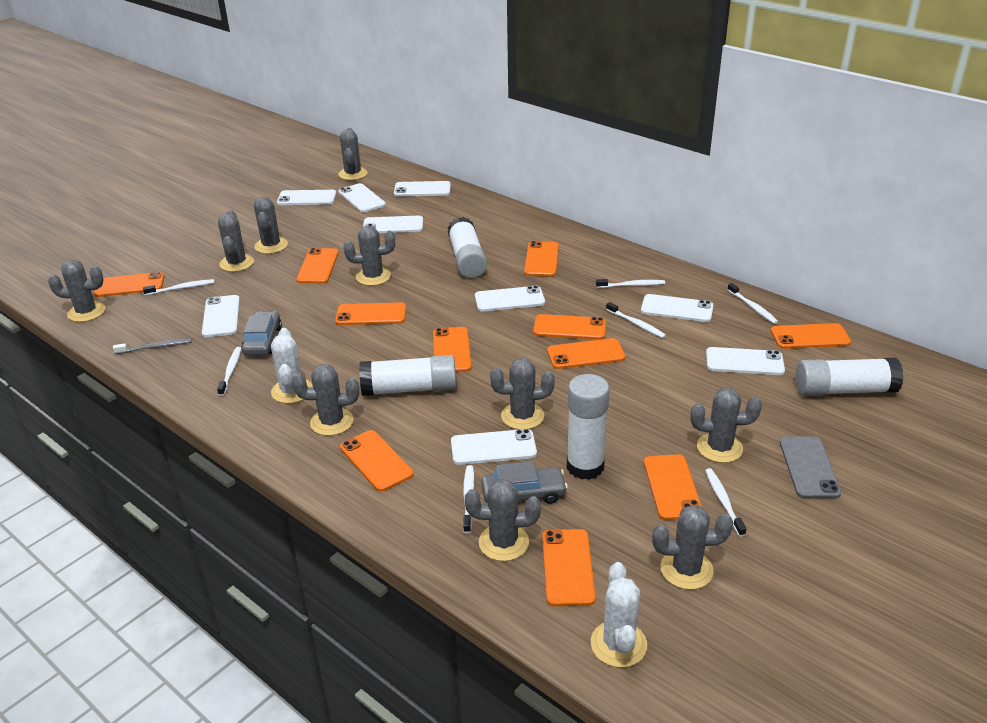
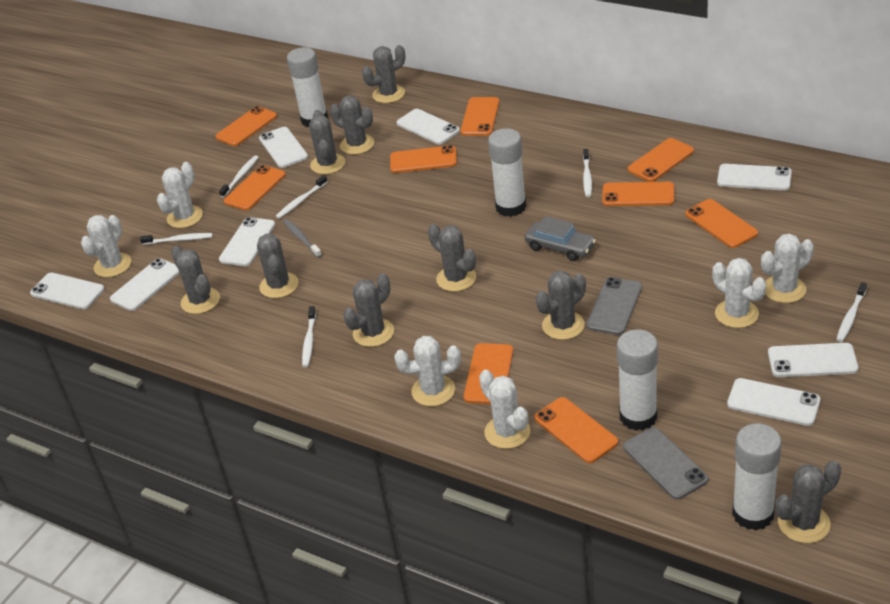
grey cactus: 10 -> 9
grey car: 2 -> 1
grey phone: 1 -> 2
orange phone: 11 -> 9
white cactus: 2 -> 6
white phone: 9 -> 8
white toothbrush: 7 -> 6

